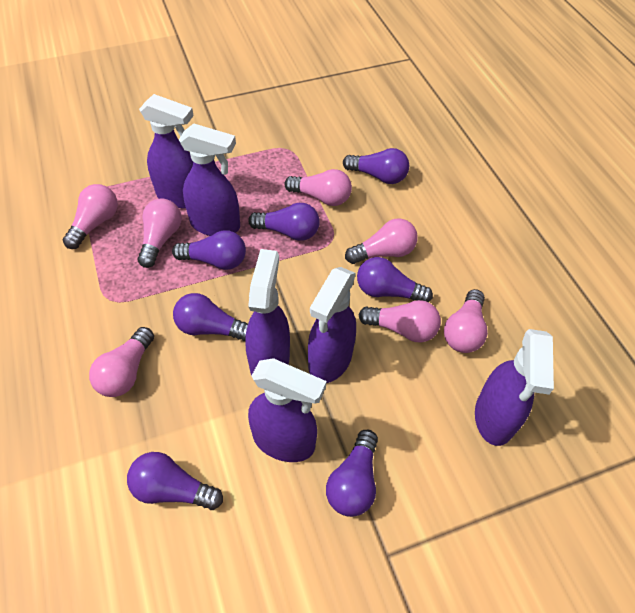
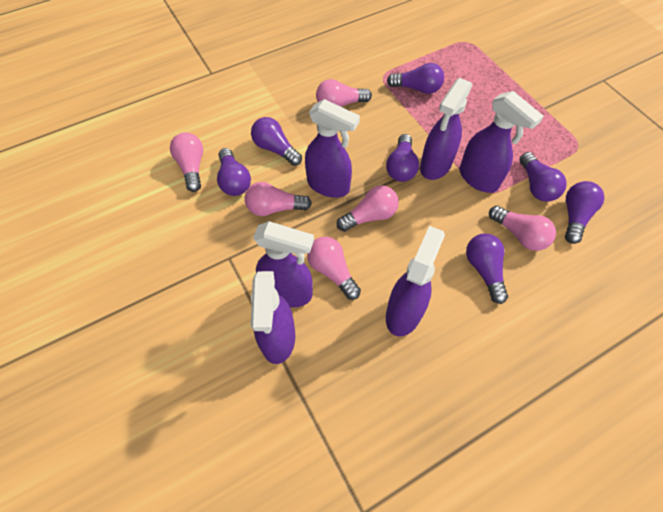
pink light bulb: 7 -> 6

